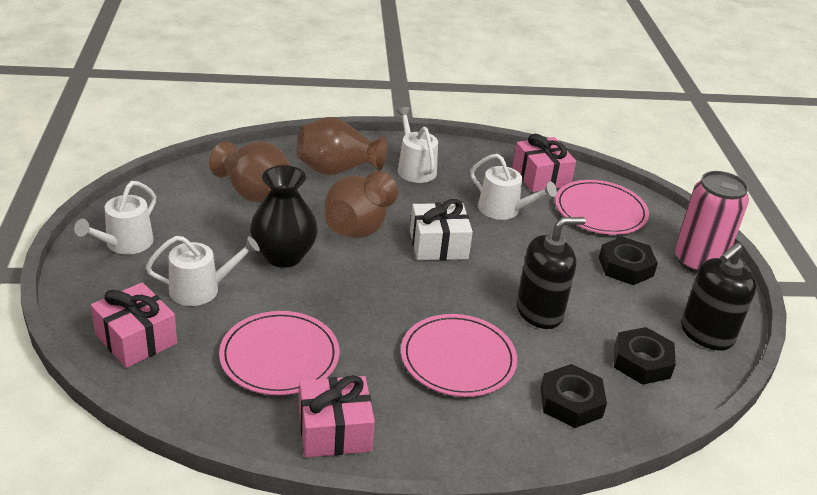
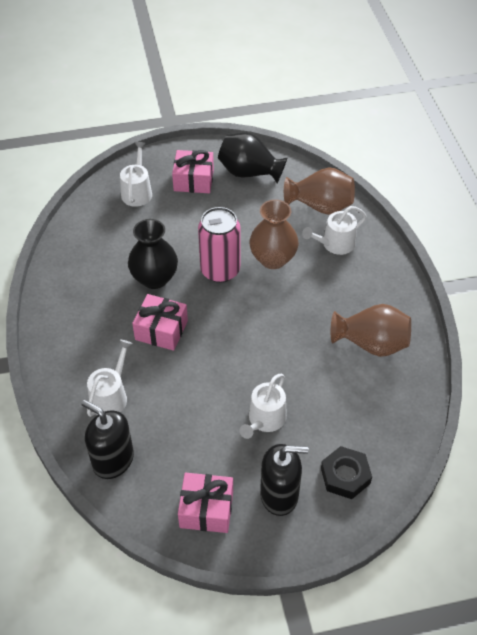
black nut: 3 -> 1
black vase: 1 -> 2
pink plate: 3 -> 0
white gift: 1 -> 0

